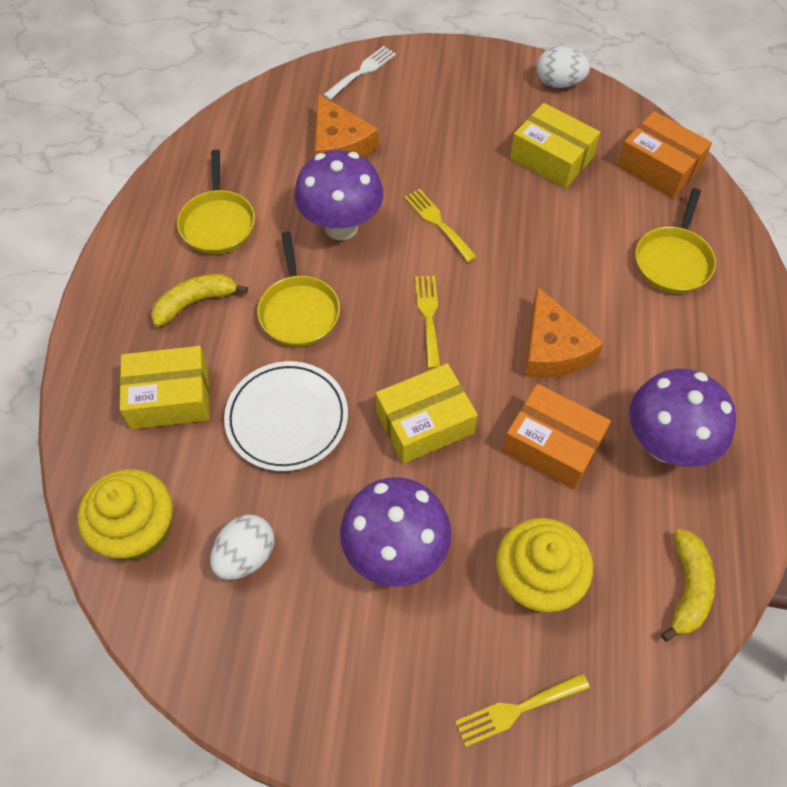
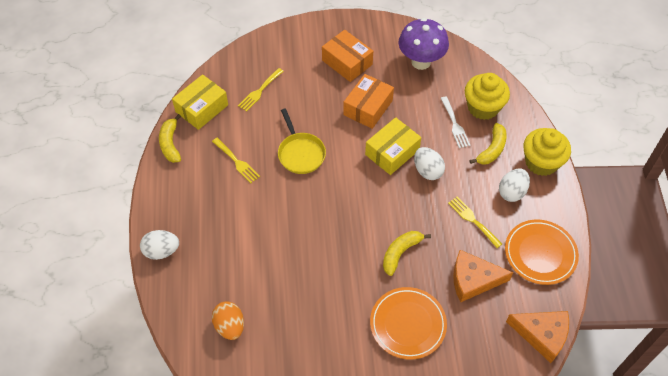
orange egg: 0 -> 1
orange plate: 0 -> 2
purple mushroom: 3 -> 1
white egg: 2 -> 3
white plate: 1 -> 0
yellow banana: 2 -> 3
yellow box: 3 -> 2
yellow pan: 3 -> 1

